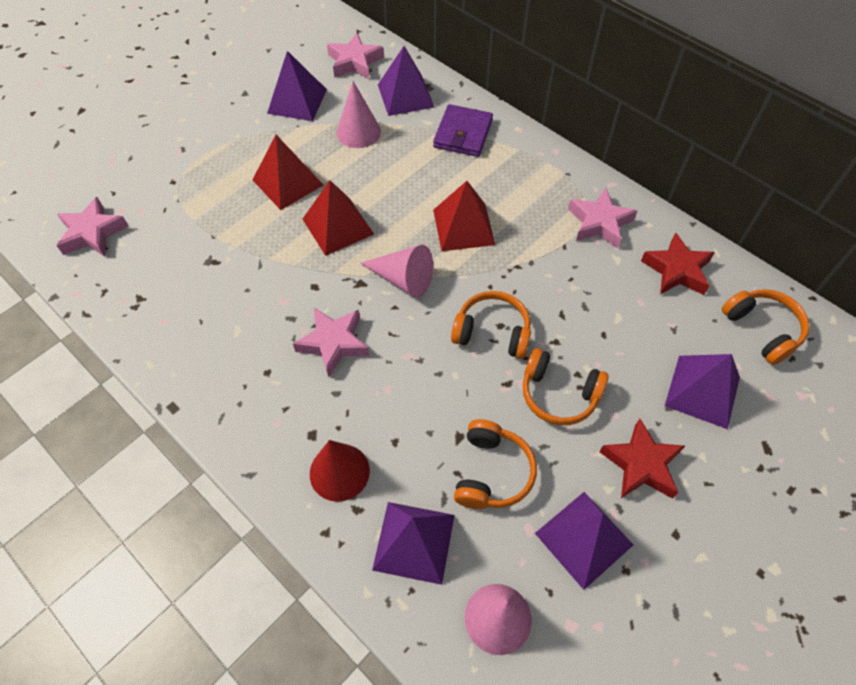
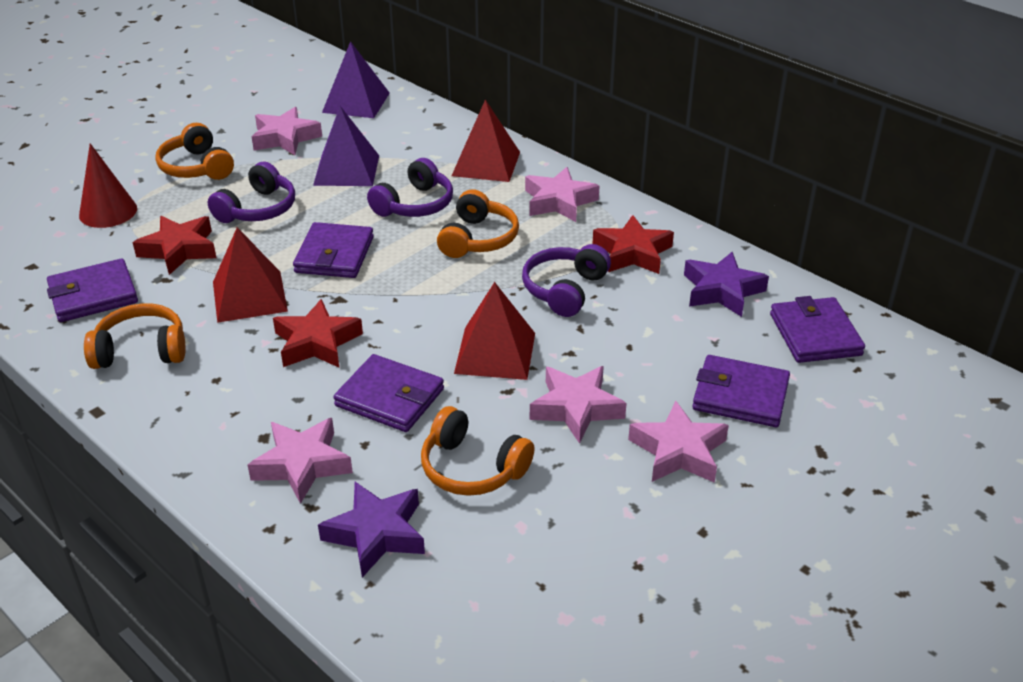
pink cone: 3 -> 0
pink star: 4 -> 5
purple headphones: 0 -> 3
purple pyramid: 5 -> 2
purple star: 0 -> 2
purple wallet: 1 -> 5
red star: 2 -> 3

